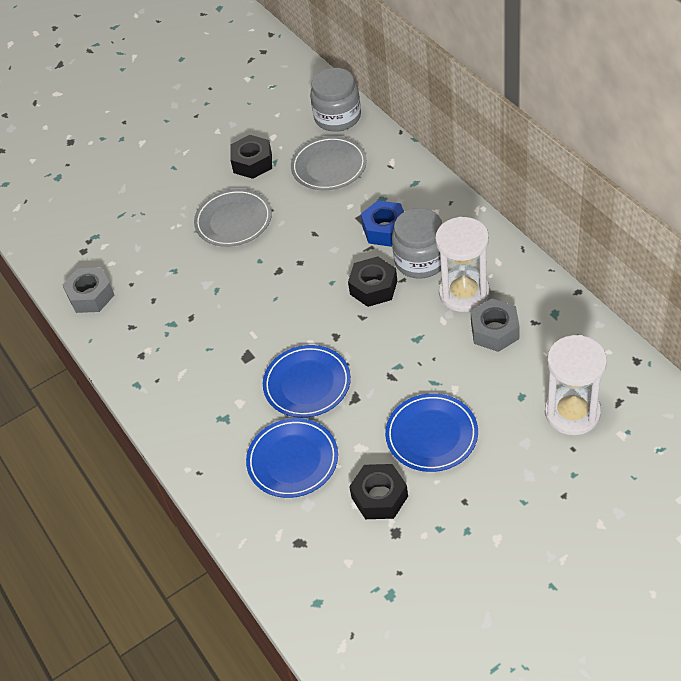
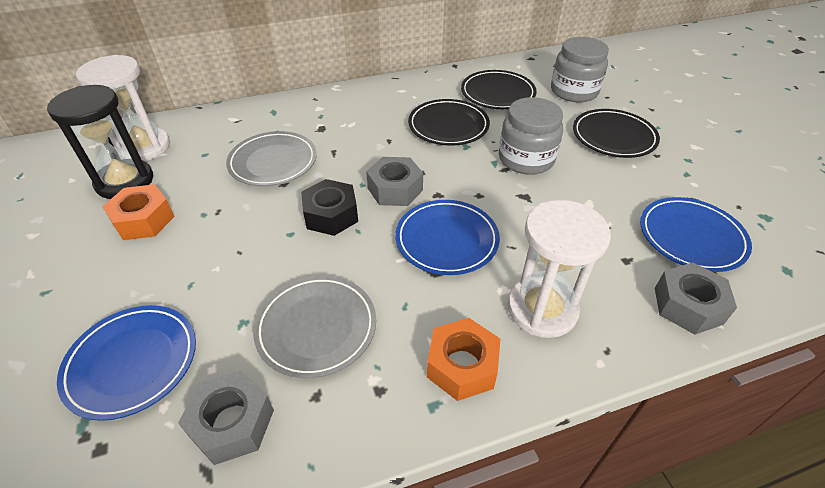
black hourglass: 0 -> 1
black nut: 3 -> 1
black plate: 0 -> 3
blue nut: 1 -> 0
grey nut: 2 -> 3
orange nut: 0 -> 2

